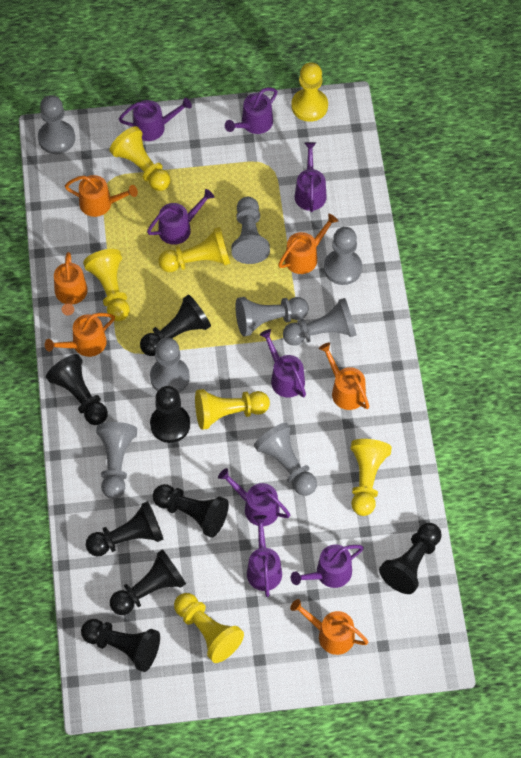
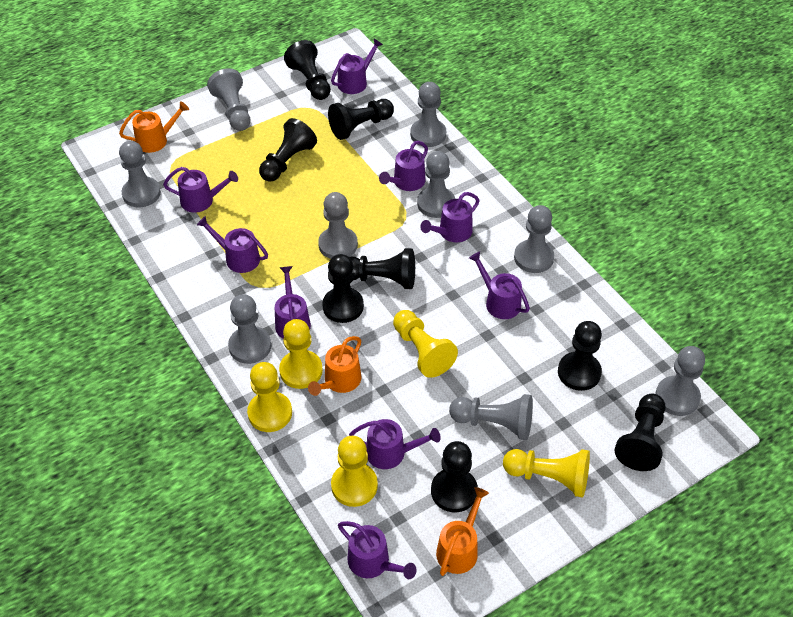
grey pawn: 8 -> 9
orange watering can: 6 -> 3
purple watering can: 8 -> 9
yellow pawn: 7 -> 5

